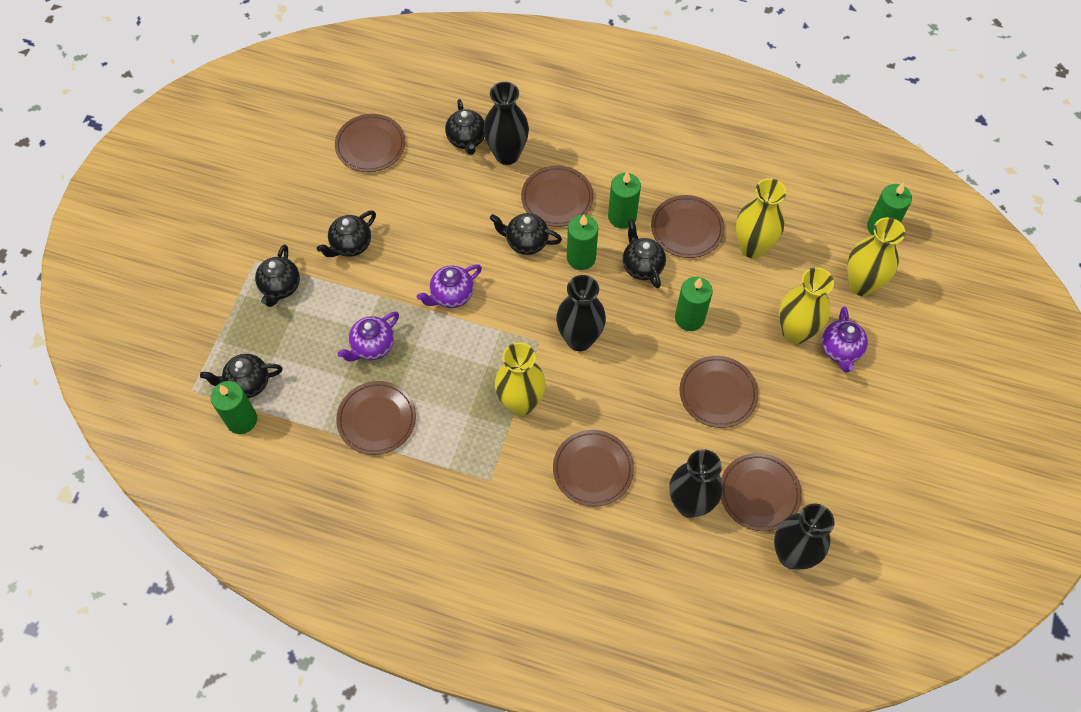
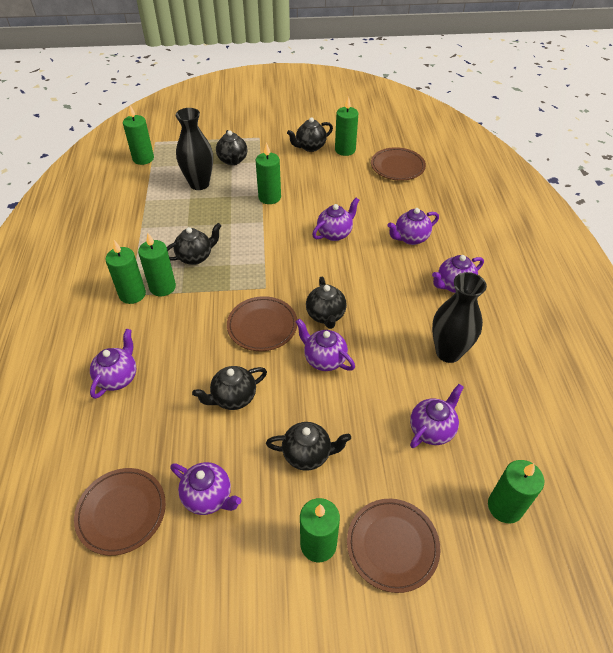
black vase: 4 -> 2
brown plate: 7 -> 4
green candle: 5 -> 7
purple teapot: 3 -> 7
yellow vase: 4 -> 0

